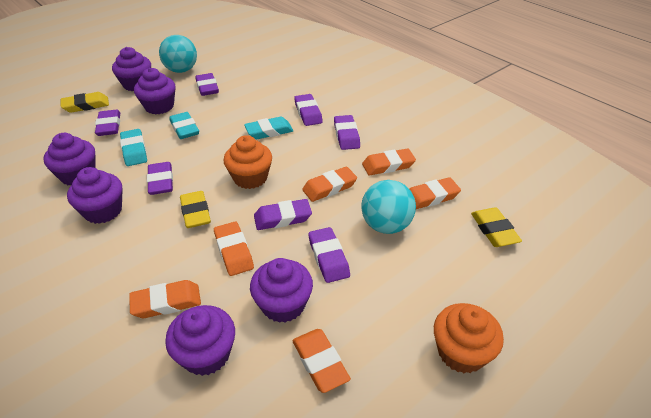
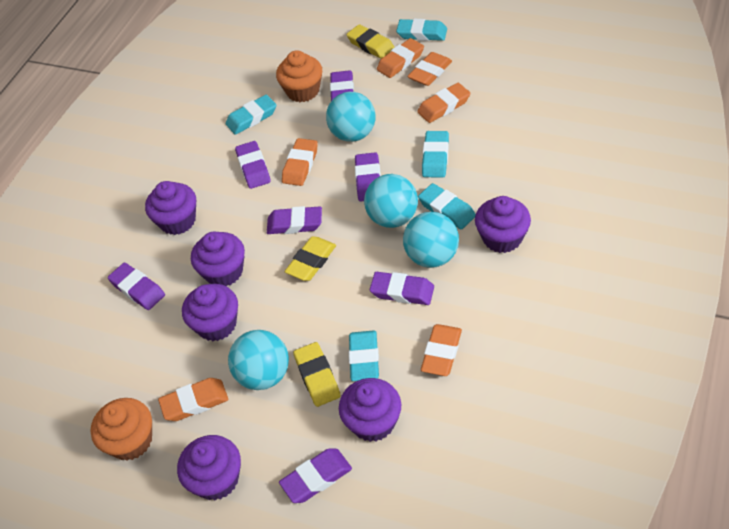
turquoise ball: 2 -> 4
turquoise eraser: 3 -> 5

